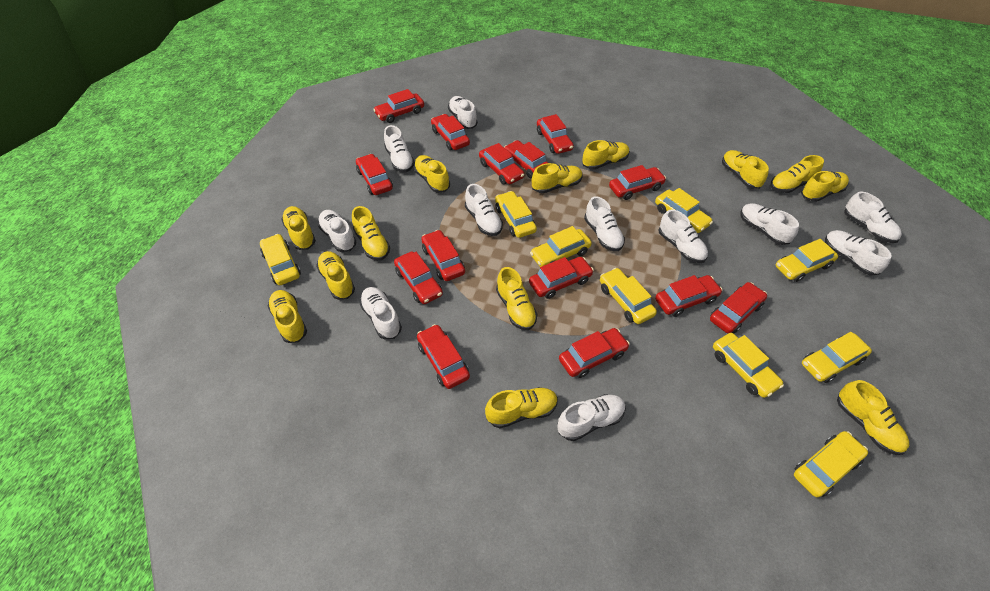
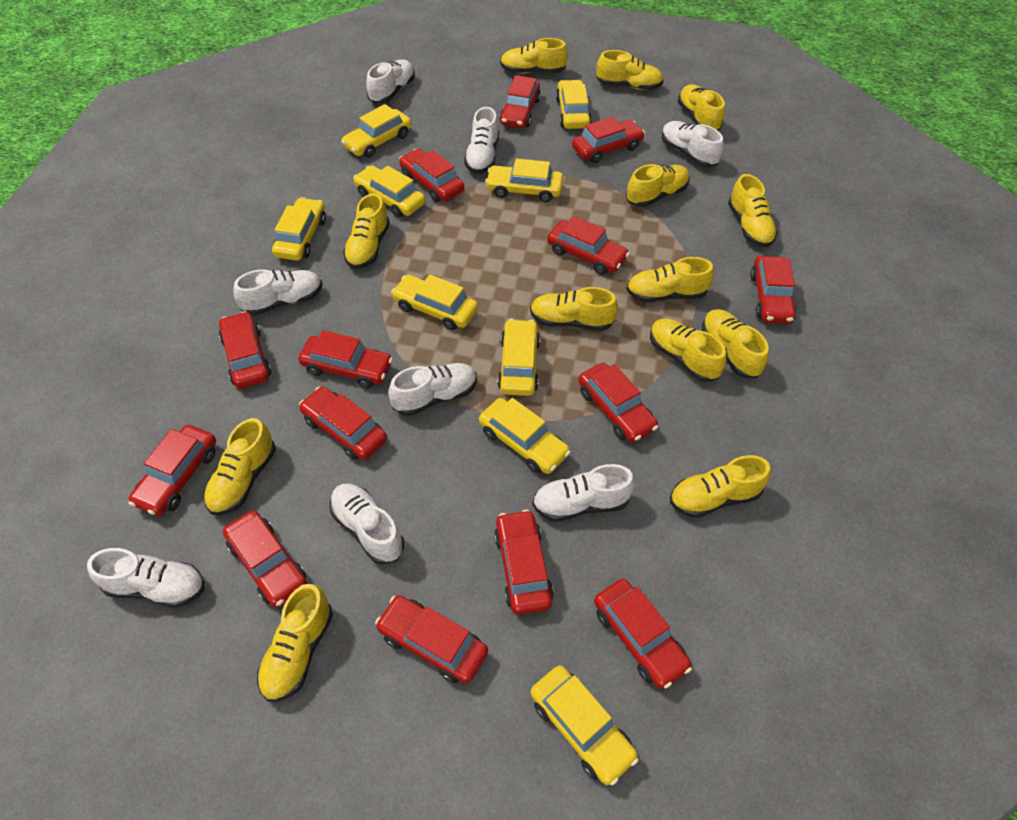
white shoe: 11 -> 8

